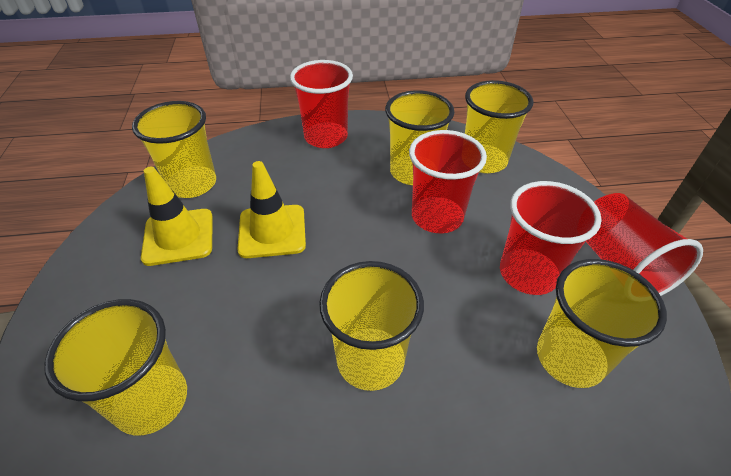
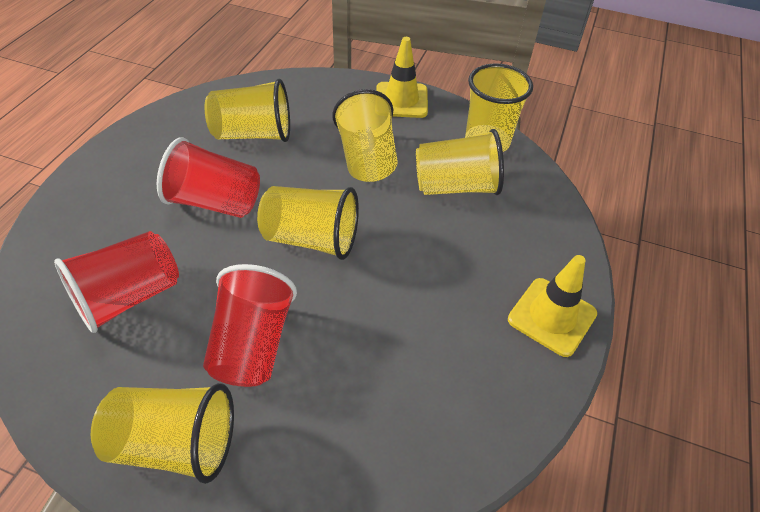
red cup: 4 -> 3

